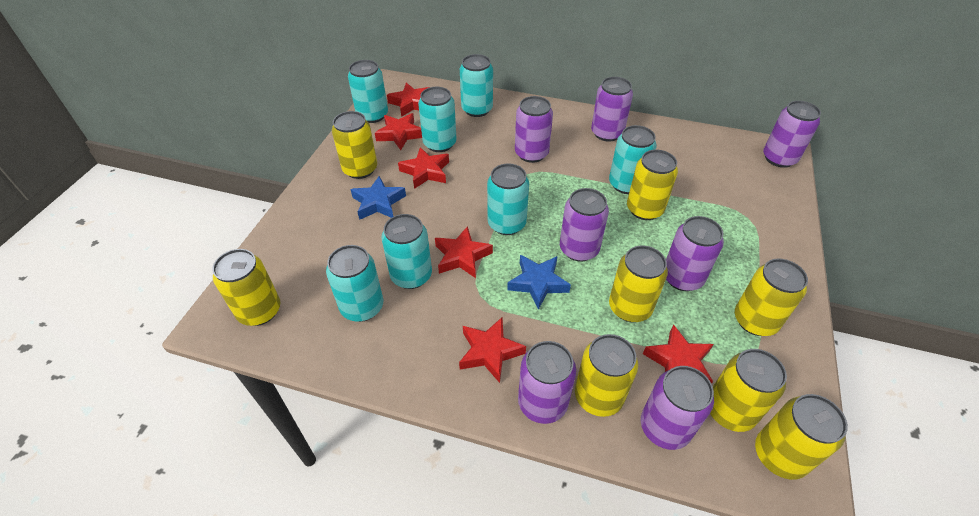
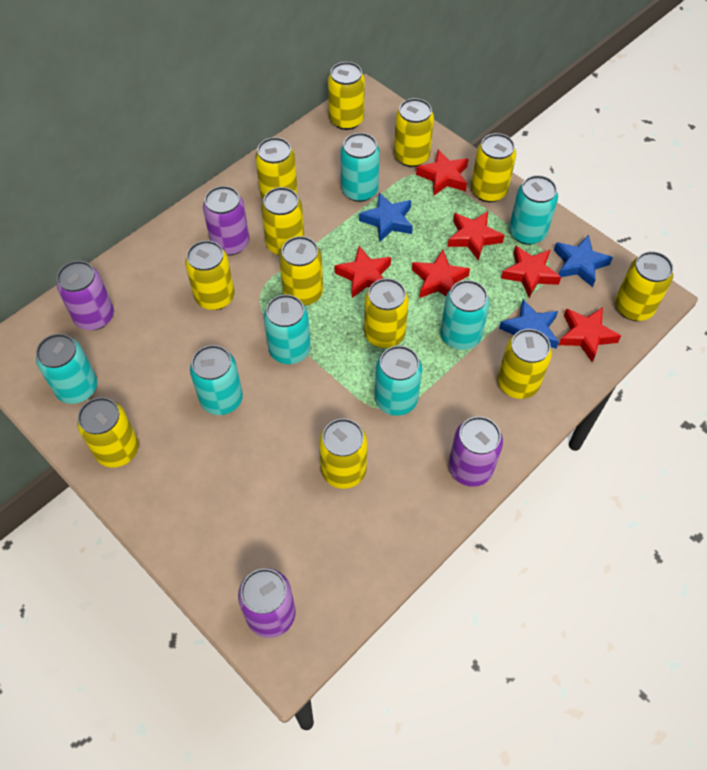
blue star: 2 -> 3
purple can: 7 -> 4
yellow can: 8 -> 12

